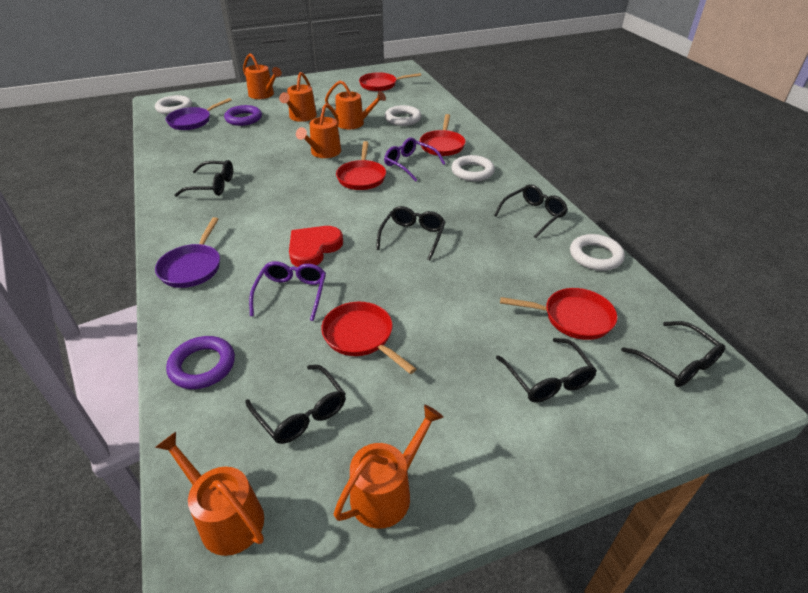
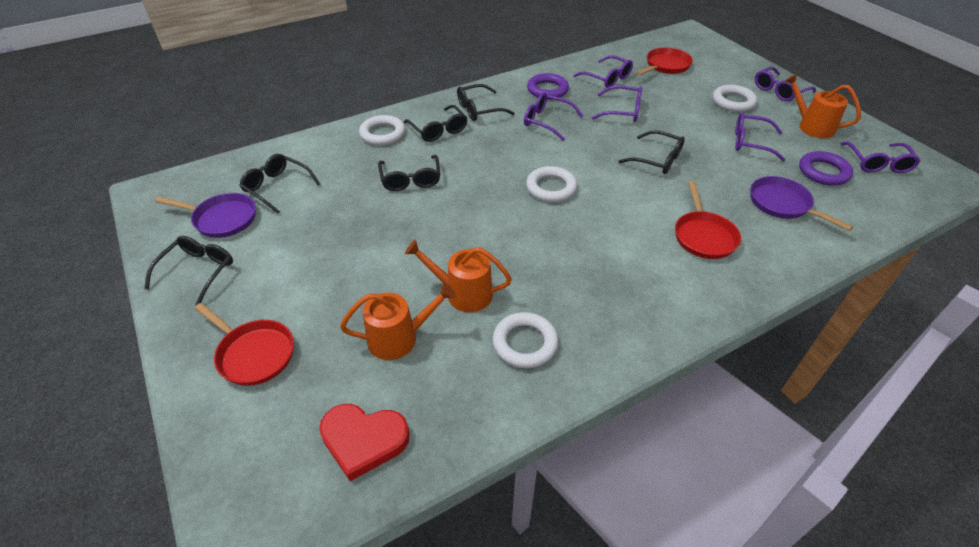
orange watering can: 6 -> 3
purple glasses: 2 -> 6
red pan: 5 -> 3

